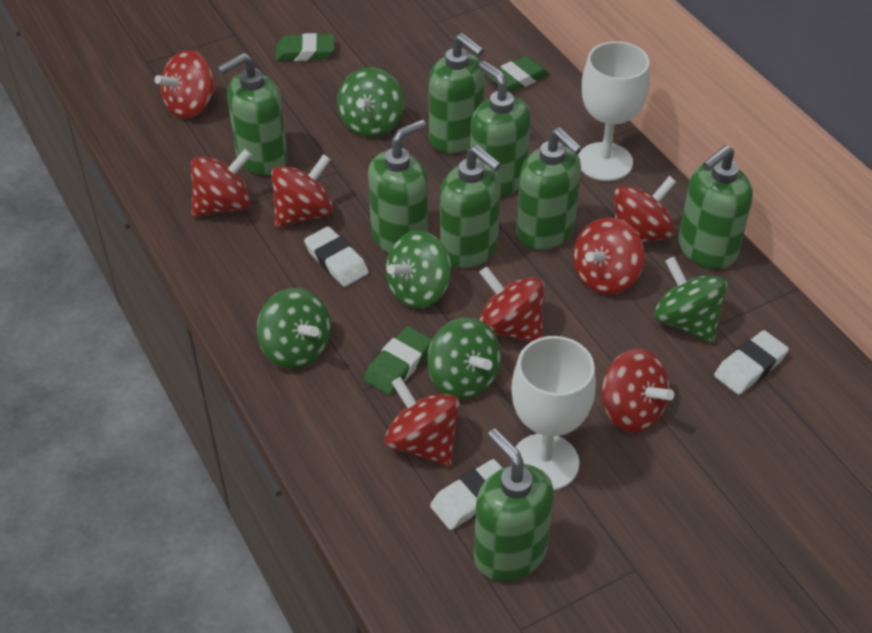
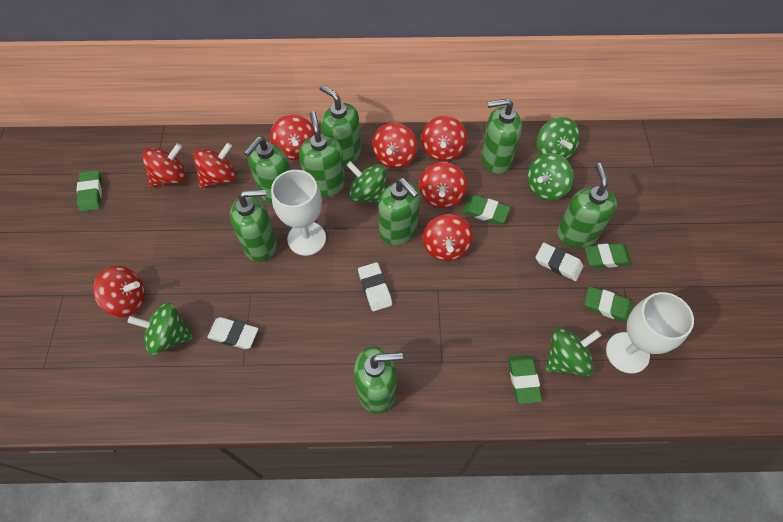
green eraser: 3 -> 5

